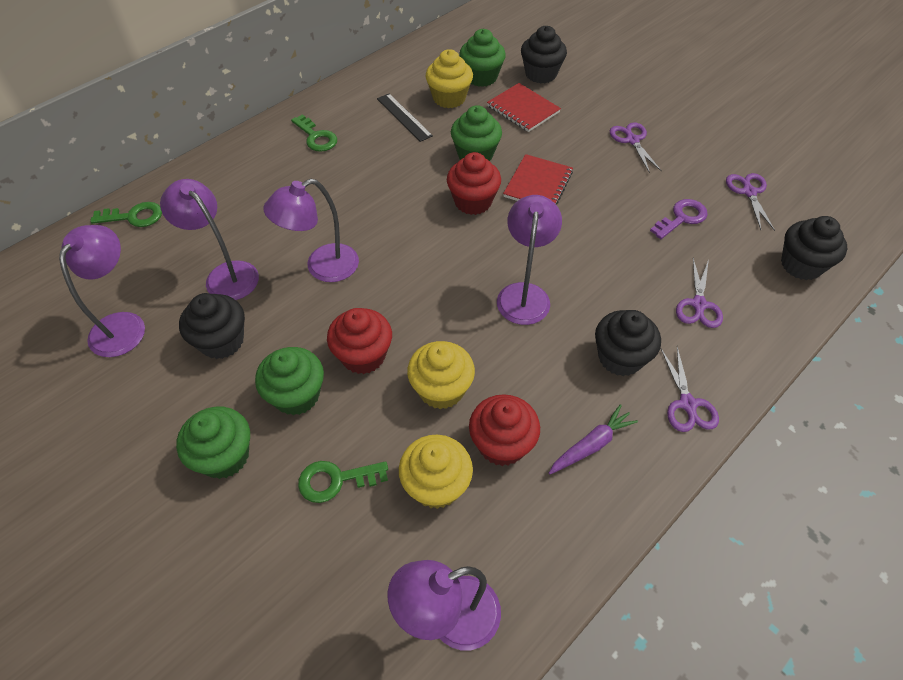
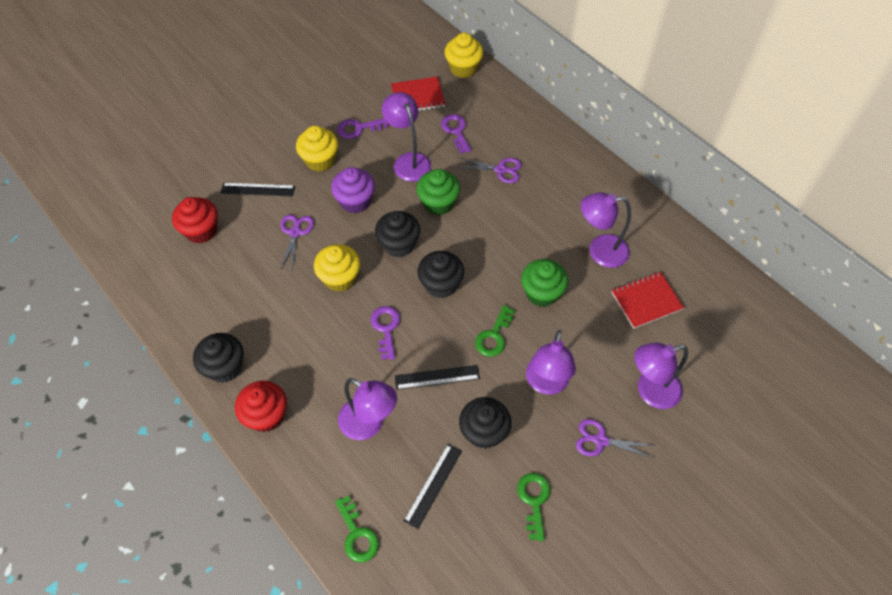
black ruler: 1 -> 3
green cupcake: 4 -> 2
purple carrot: 1 -> 0
purple cupcake: 0 -> 1
purple key: 1 -> 3
purple scissors: 4 -> 3
red cupcake: 3 -> 2

